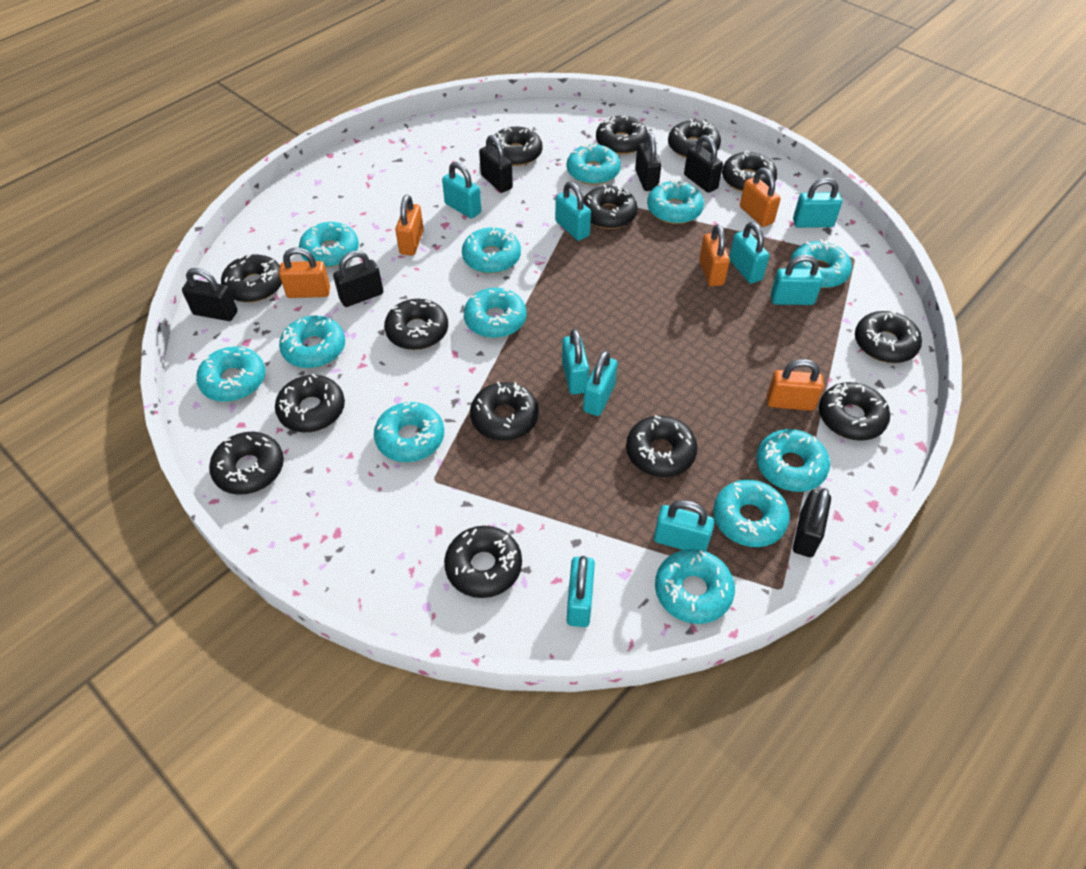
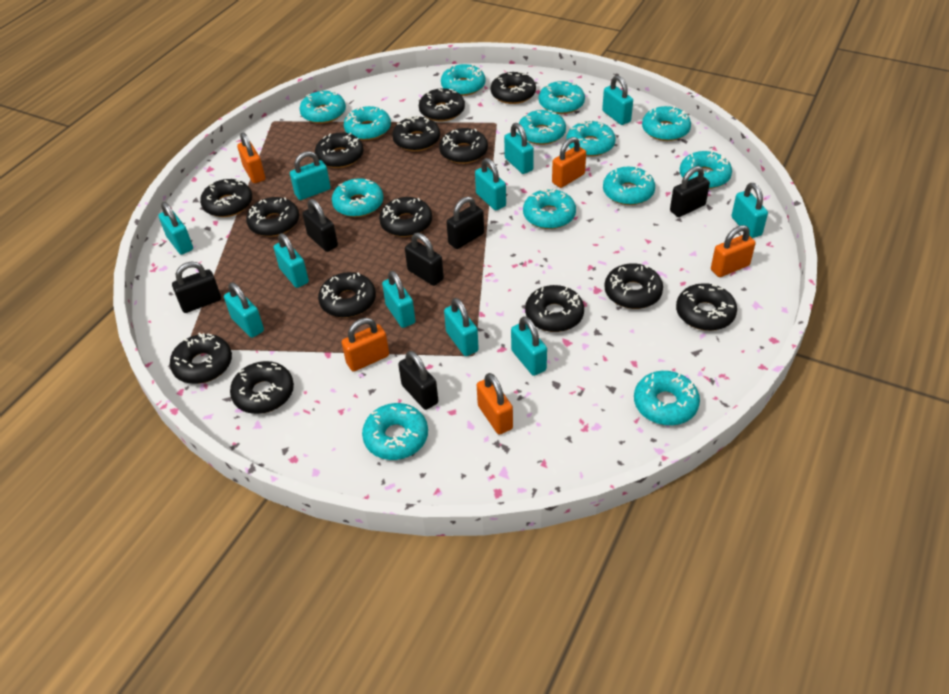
turquoise donut: 12 -> 13
turquoise padlock: 9 -> 11

